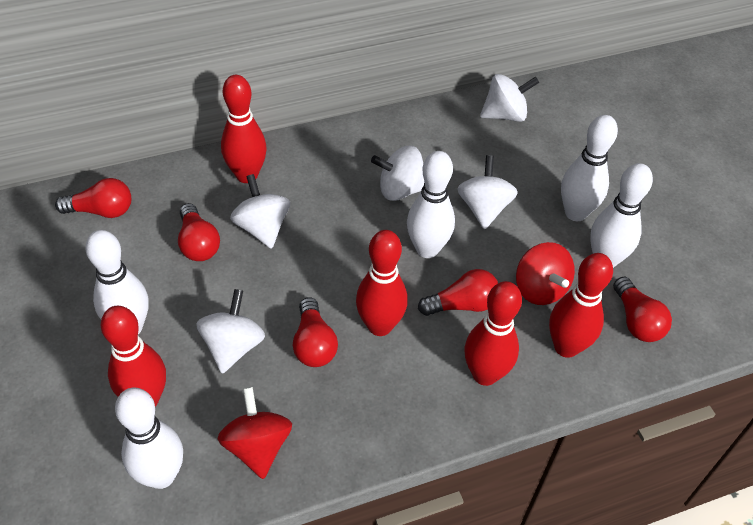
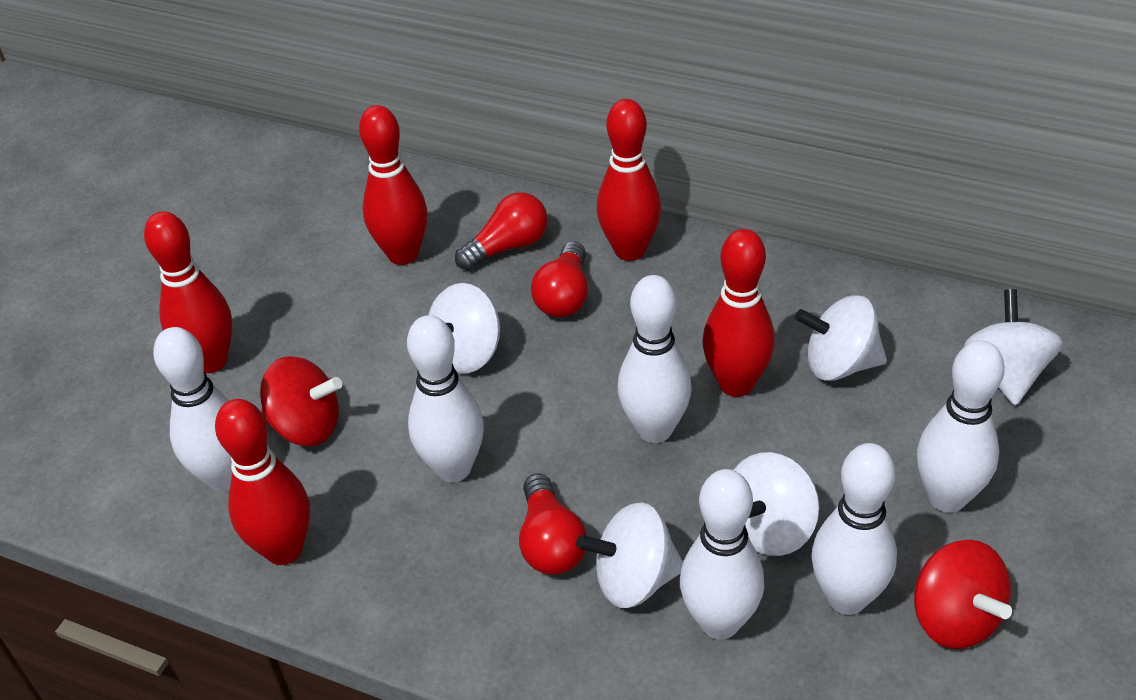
red light bulb: 5 -> 3
white bowling pin: 5 -> 6

